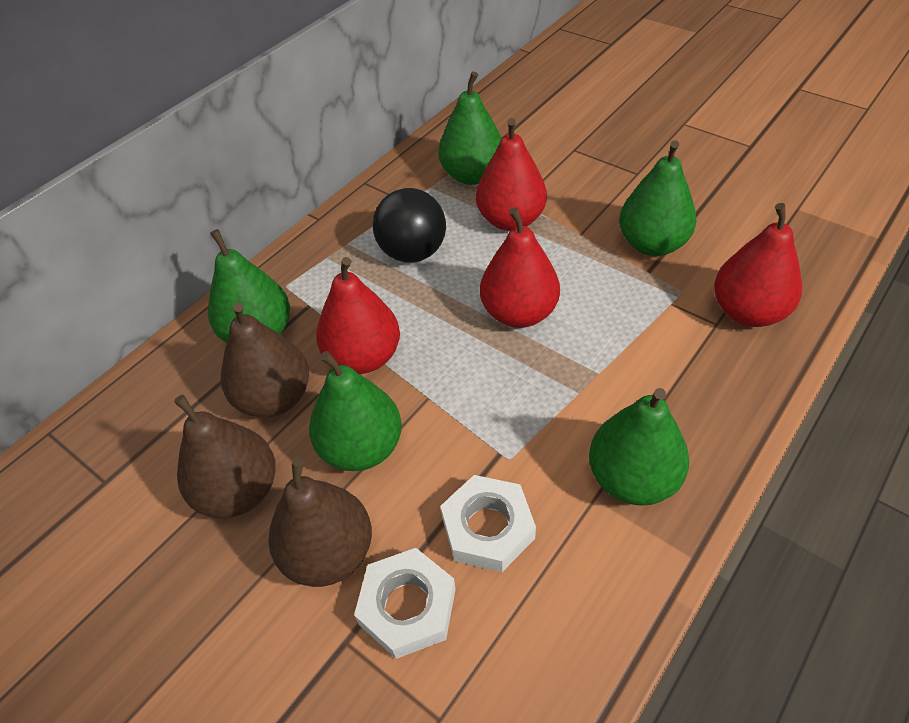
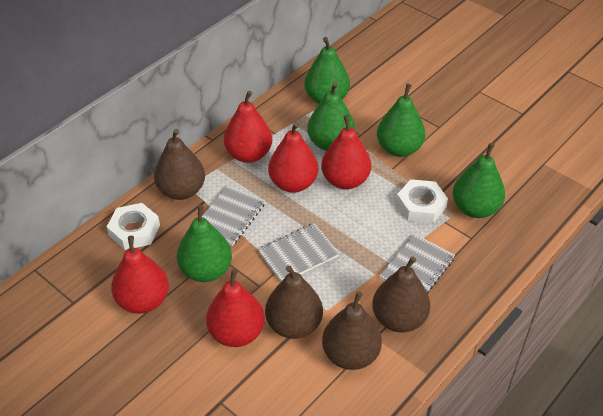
black ball: 1 -> 0
brown pear: 3 -> 4
grey notebook: 0 -> 3
red pear: 4 -> 5

